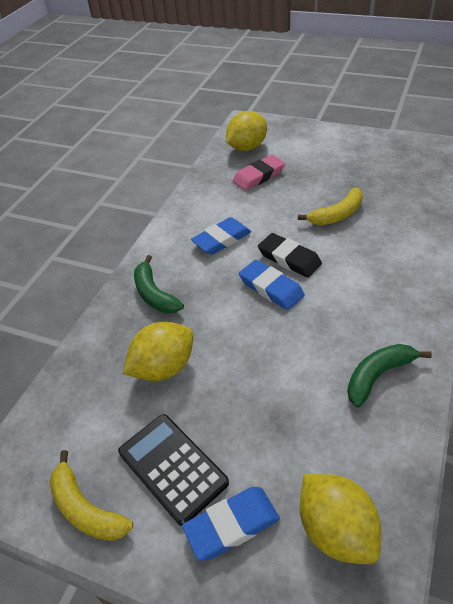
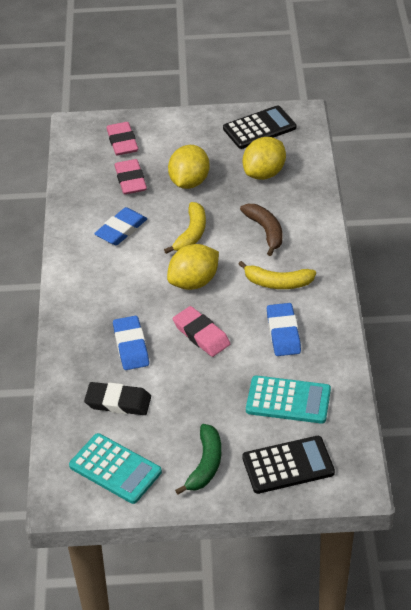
black calculator: 1 -> 2
brown banana: 0 -> 1
green banana: 2 -> 1
pink eraser: 1 -> 3
turquoise calculator: 0 -> 2

